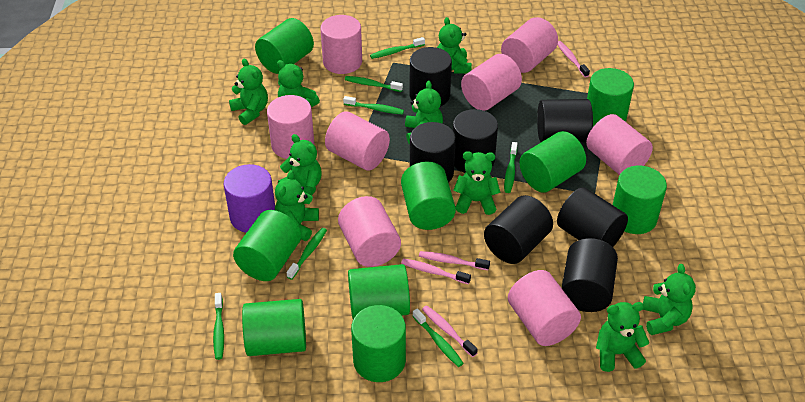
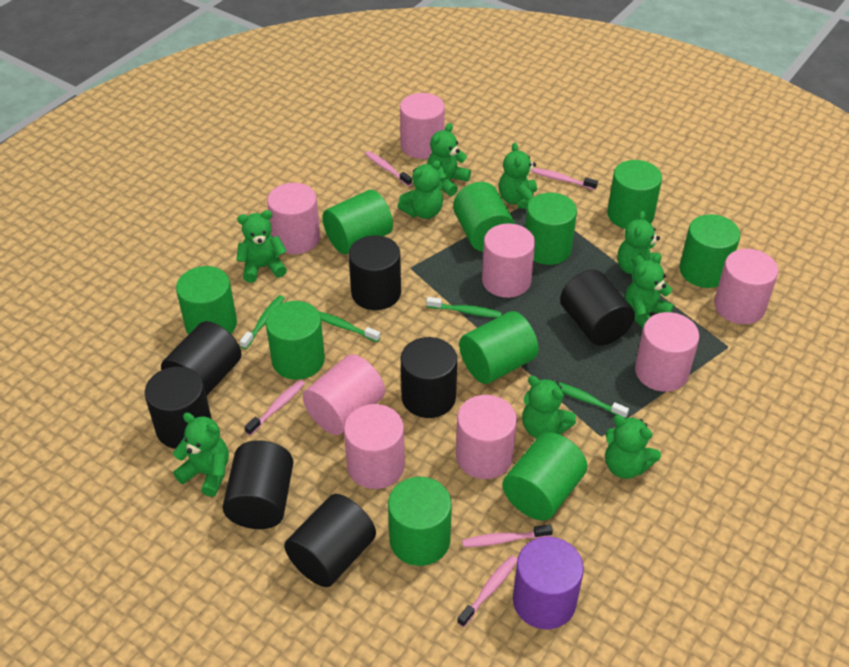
green cylinder: 9 -> 10
green toothbrush: 7 -> 4
pink toothbrush: 4 -> 5

